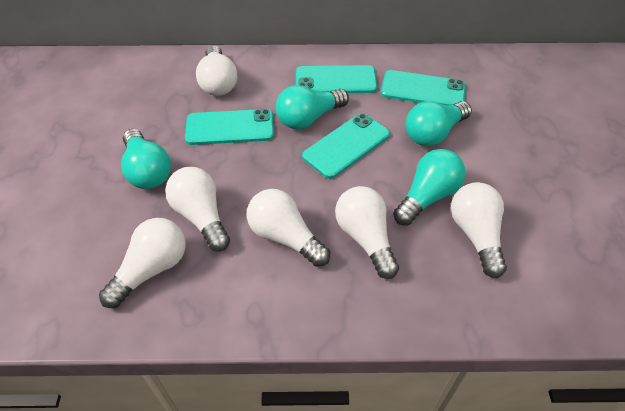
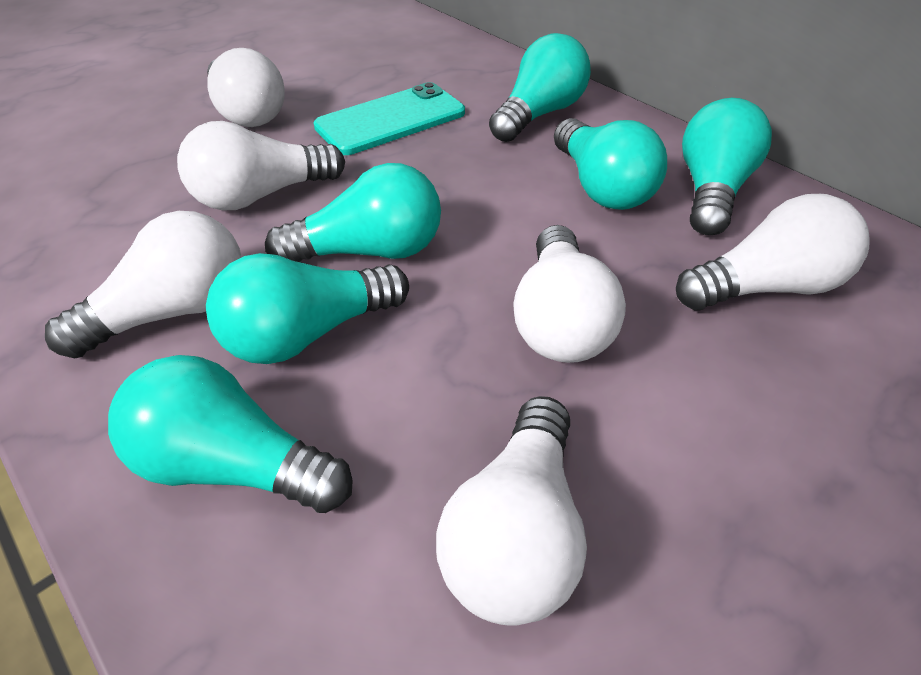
turquoise light bulb: 4 -> 6
turquoise phone: 4 -> 1

